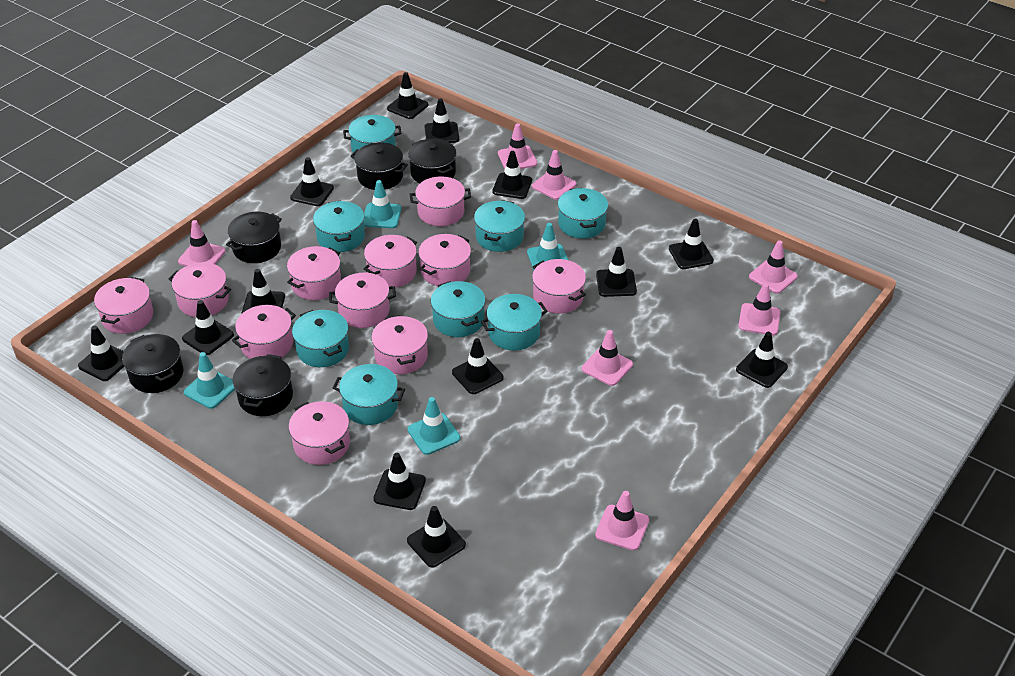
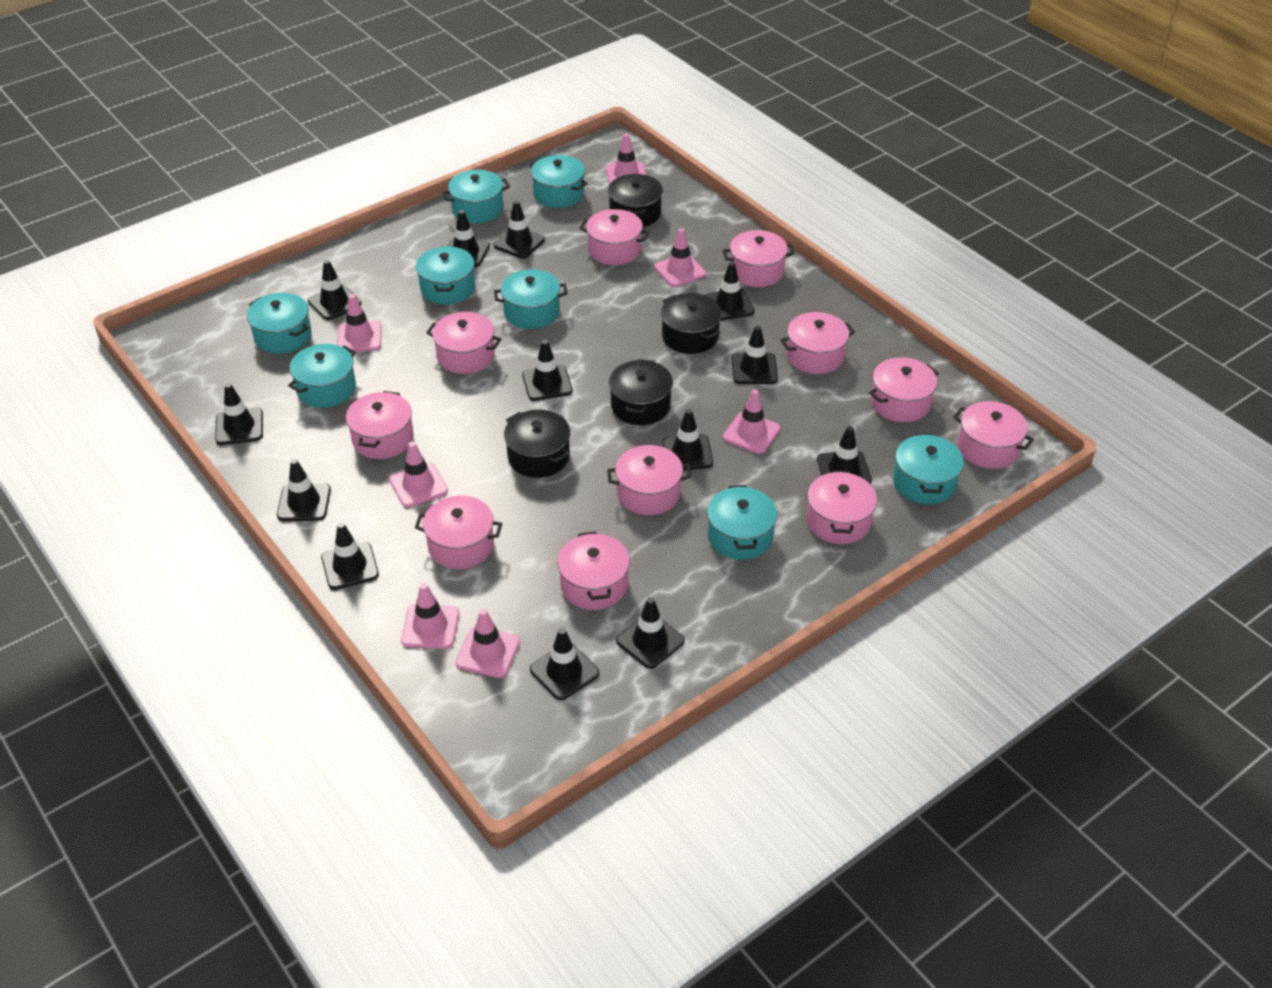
black pot: 5 -> 4
turquoise traffic cone: 4 -> 0

